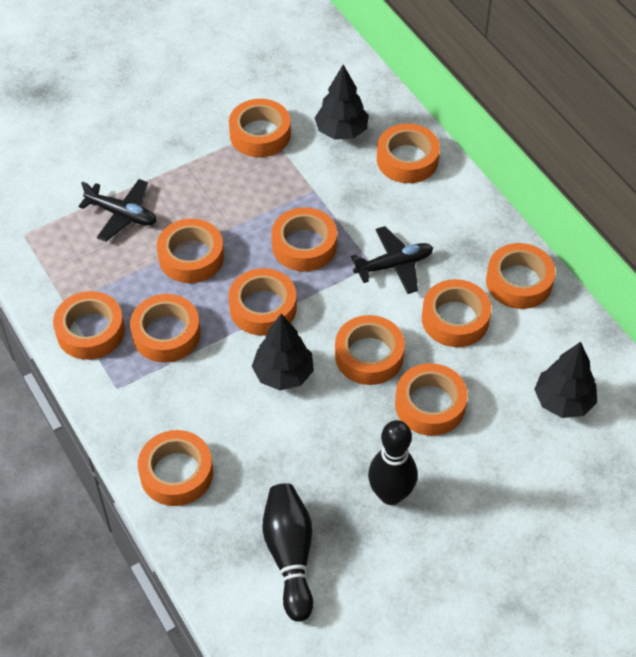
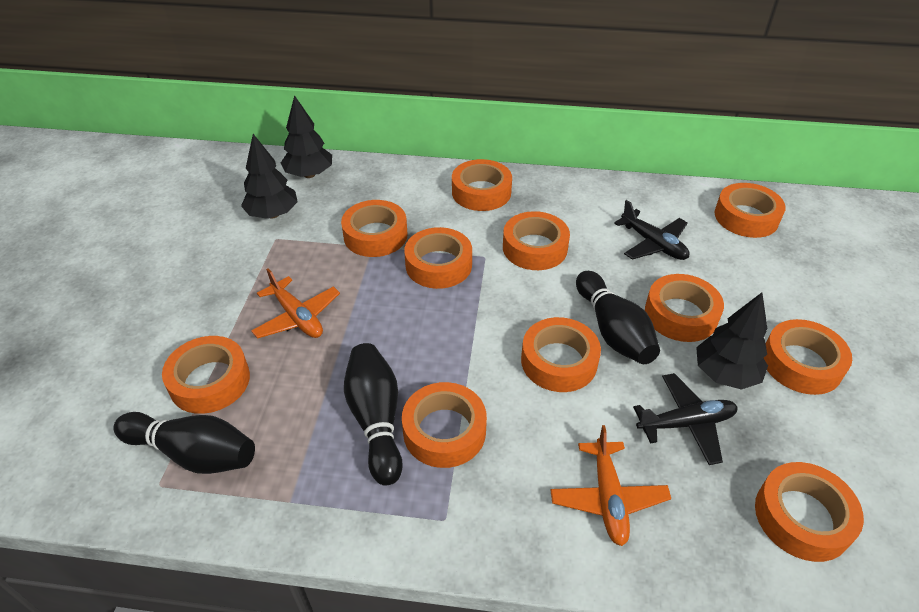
black bowling pin: 2 -> 3
orange plane: 0 -> 2
orange tape: 12 -> 11

